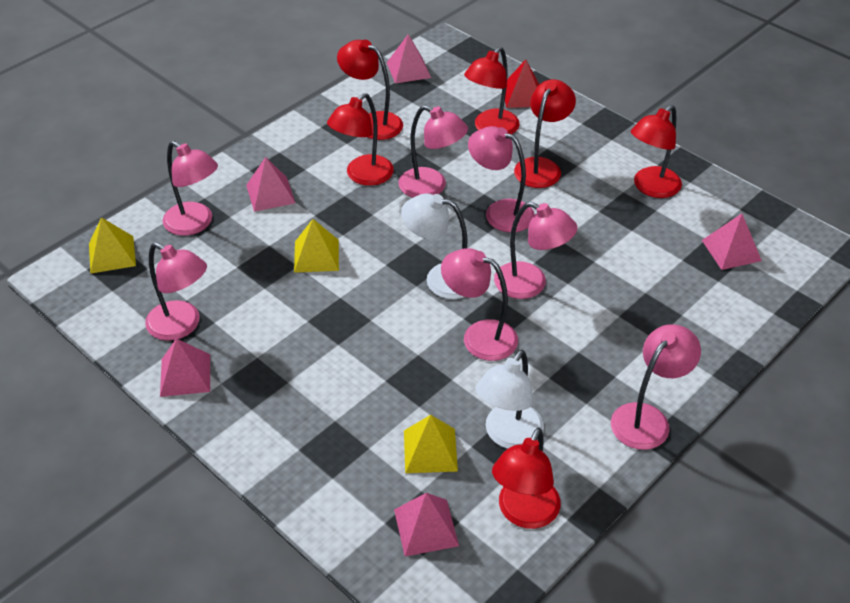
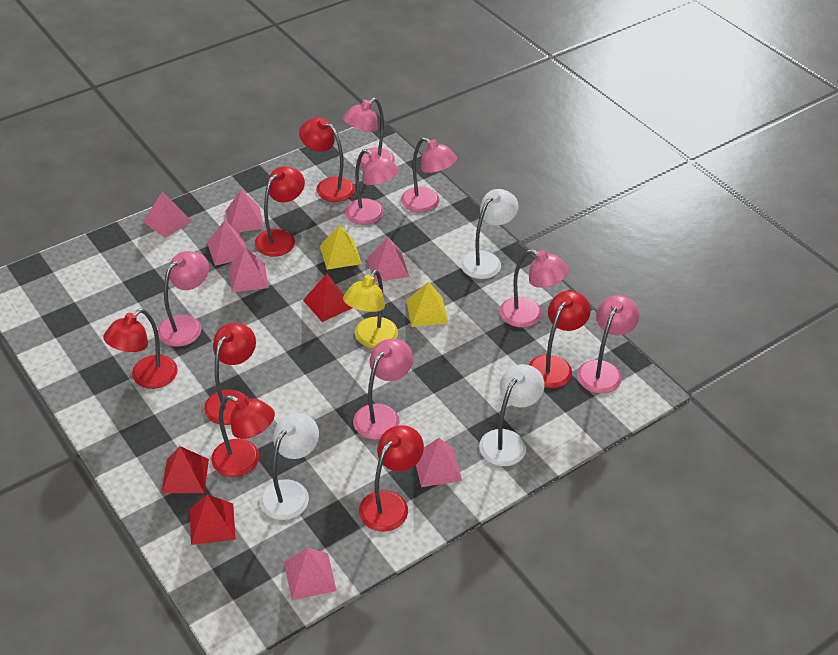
pink pyramid: 5 -> 7
red lamp: 6 -> 7
red pyramid: 1 -> 3
white lamp: 2 -> 3
yellow lamp: 0 -> 1
yellow pyramid: 3 -> 2

